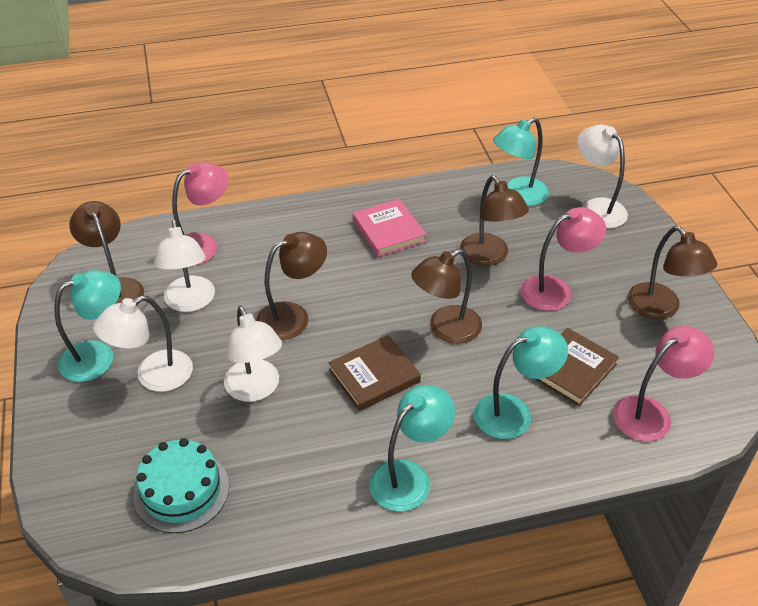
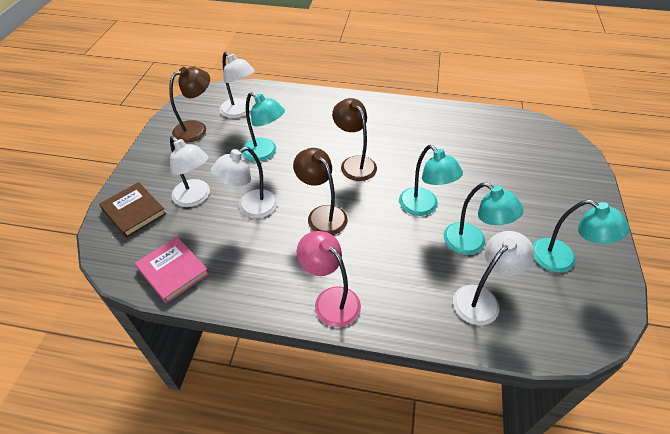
brown book: 2 -> 1
brown lamp: 5 -> 3
pink lamp: 3 -> 1
turquoise cake: 1 -> 0

